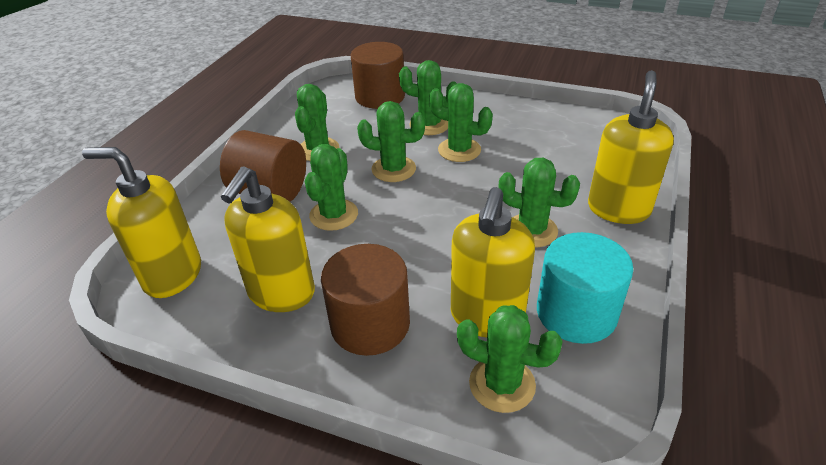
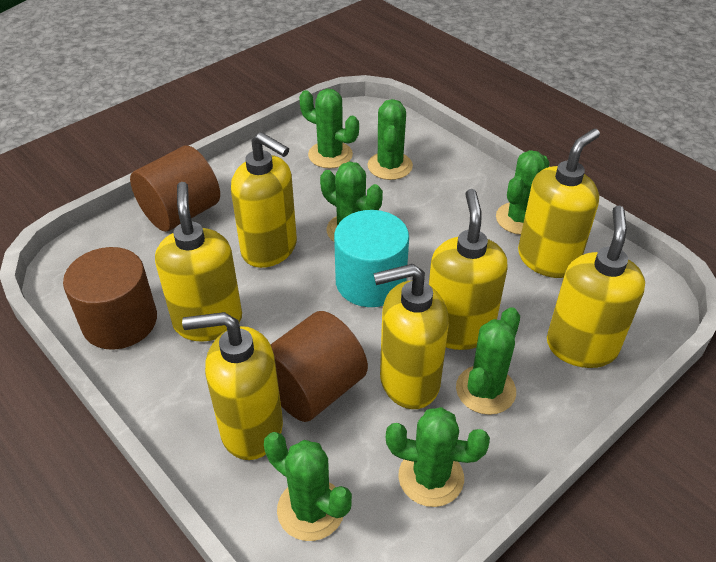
yellow soap dispenser: 4 -> 7

